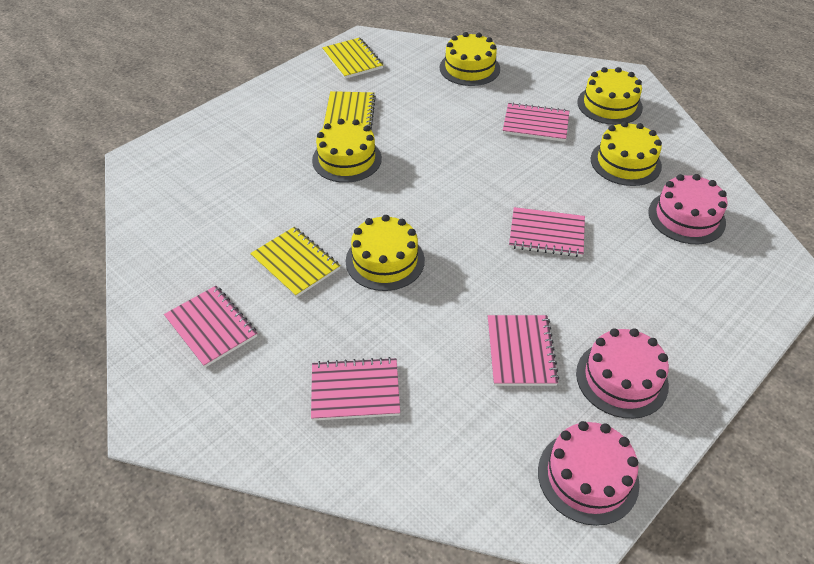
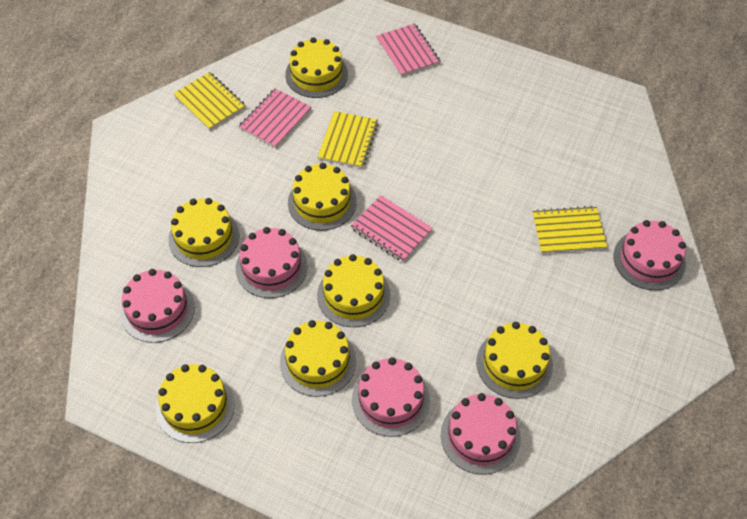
pink cake: 3 -> 5
pink notebook: 5 -> 3
yellow cake: 5 -> 7

